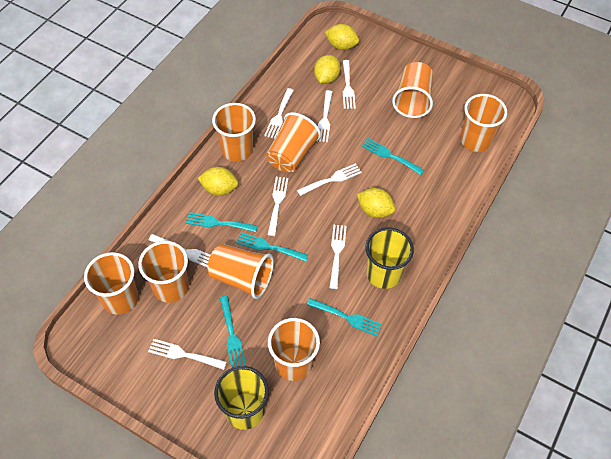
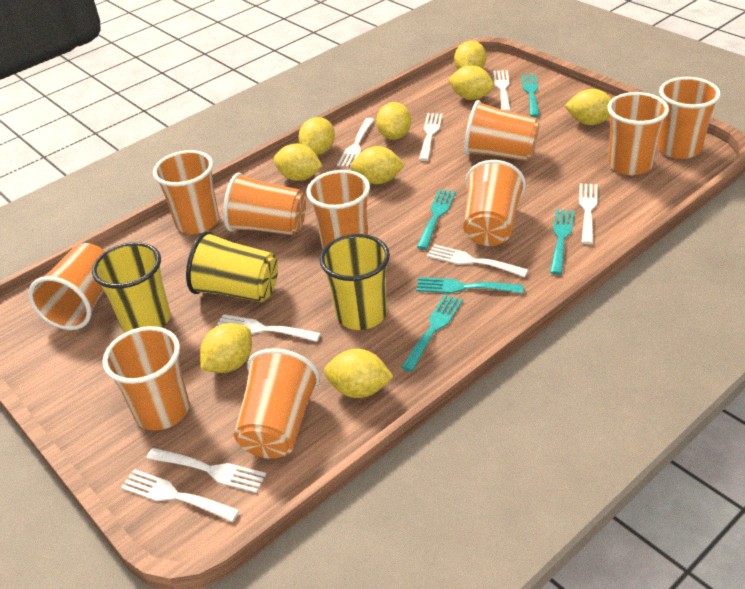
orange cup: 8 -> 10
yellow cup: 2 -> 3
yellow lemon: 4 -> 9

